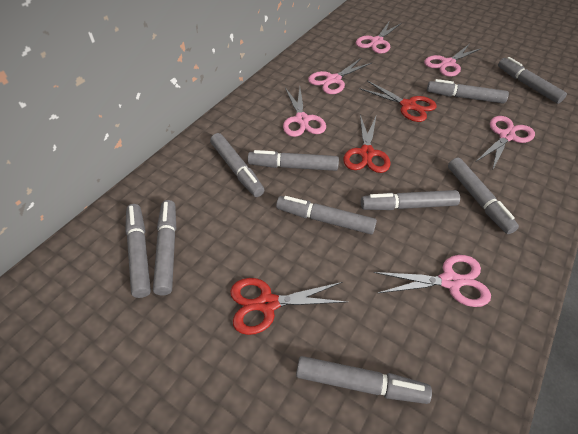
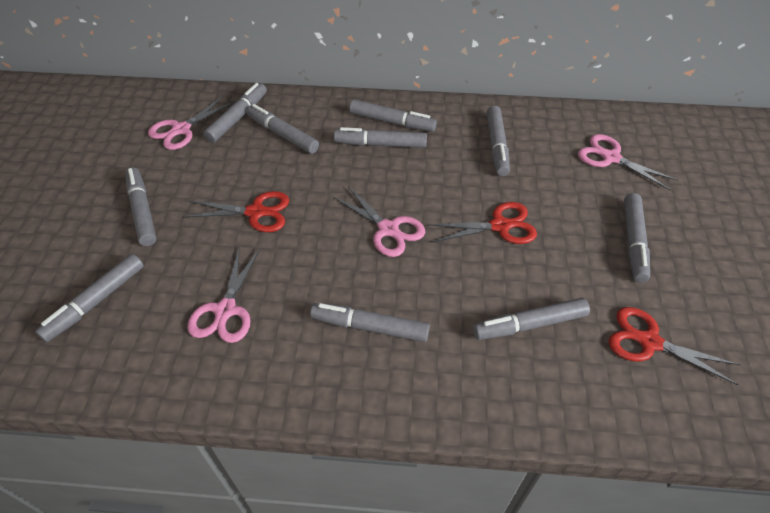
pink scissors: 6 -> 4

